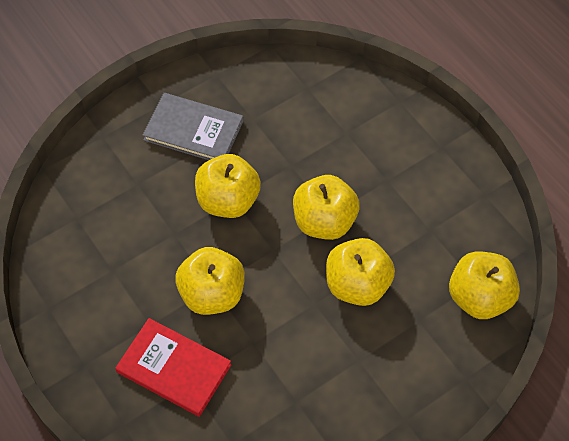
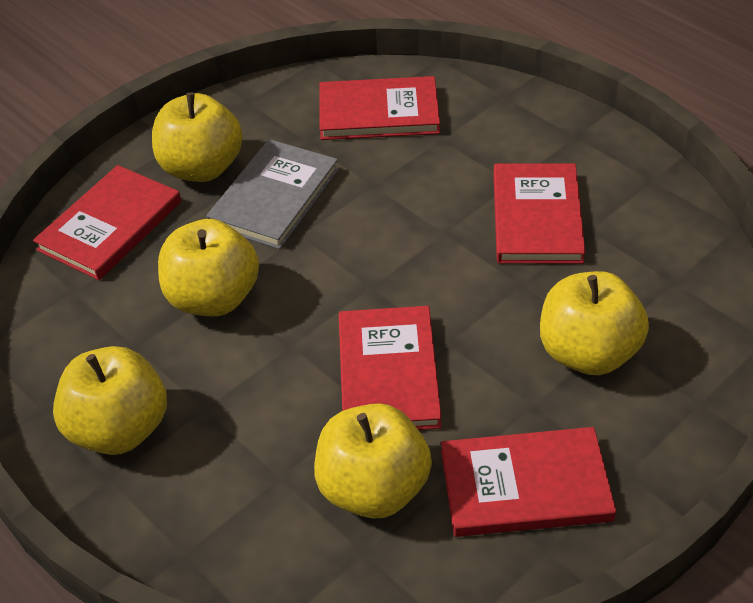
red book: 1 -> 5

